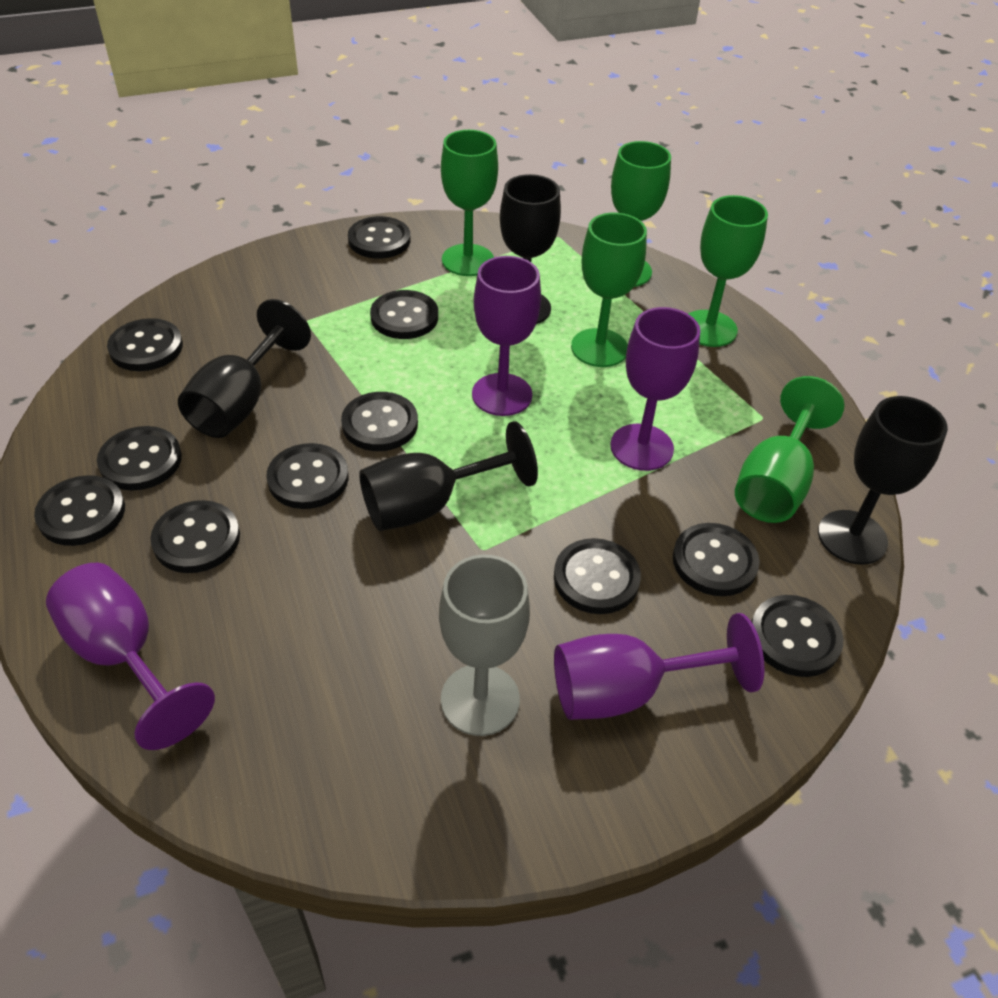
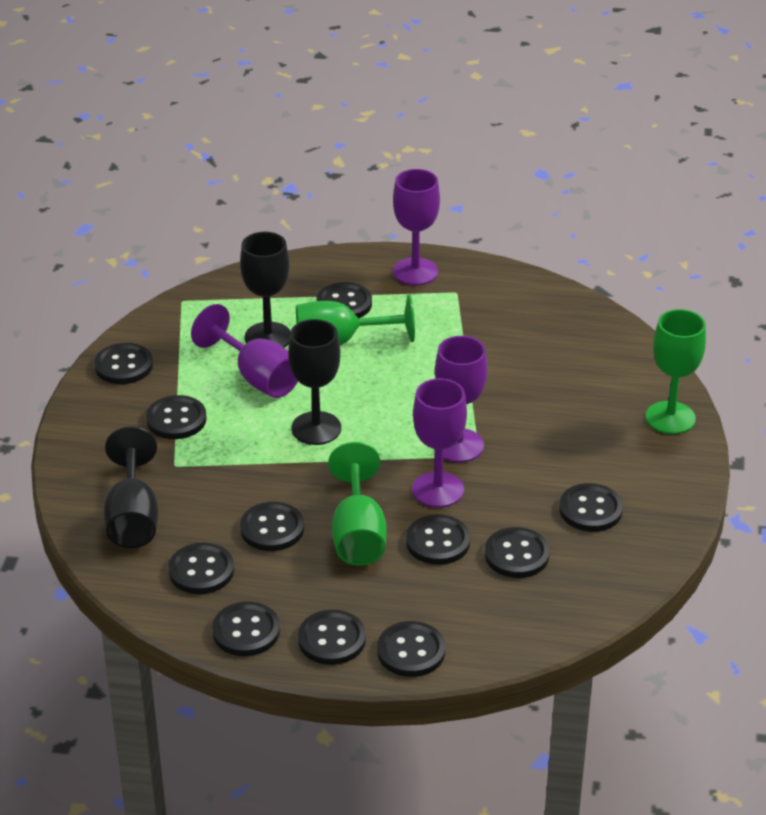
black goblet: 4 -> 3
green goblet: 5 -> 3
grey goblet: 1 -> 0

